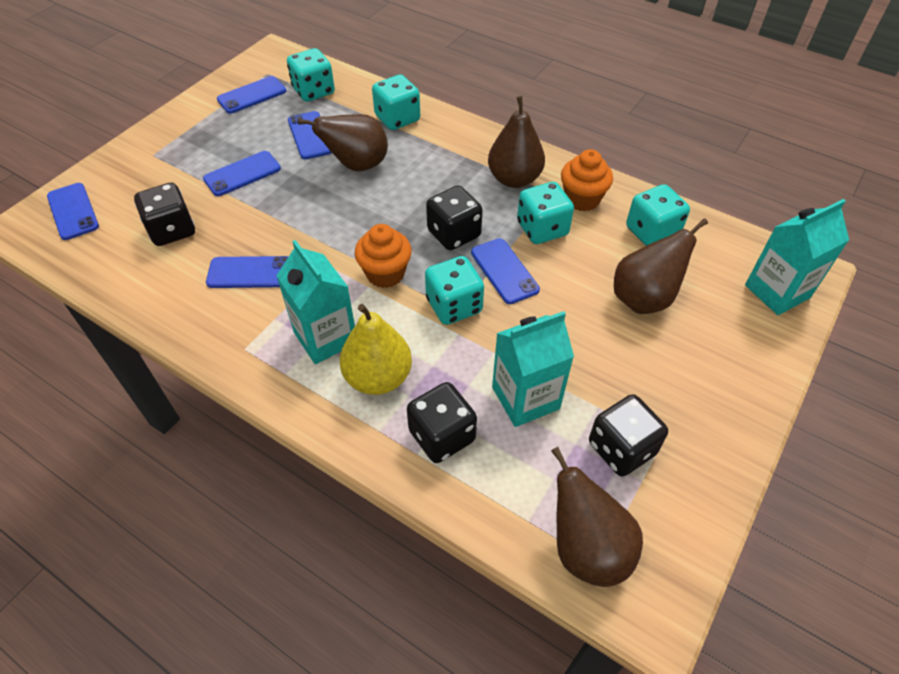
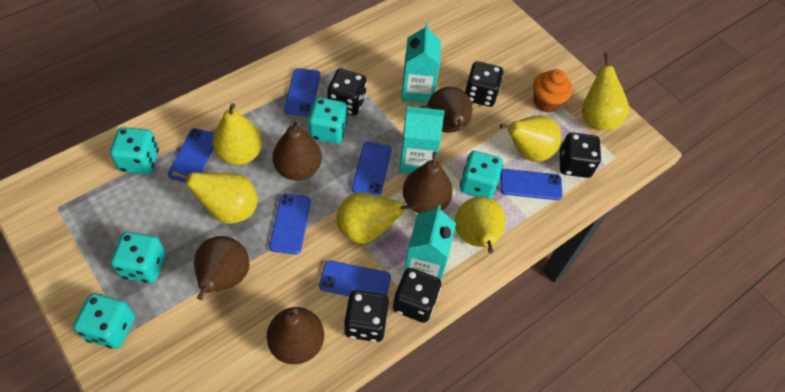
black dice: 4 -> 5
brown pear: 4 -> 5
orange cupcake: 2 -> 1
yellow pear: 1 -> 6

